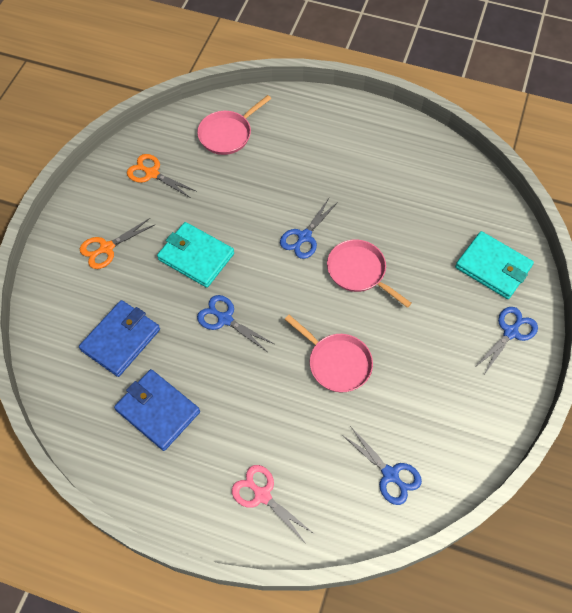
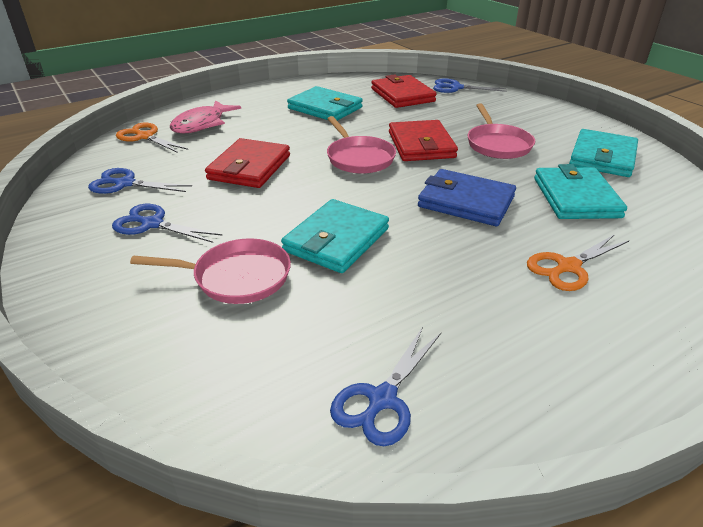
blue wallet: 2 -> 1
pink fish: 0 -> 1
pink scissors: 1 -> 0
red wallet: 0 -> 3
turquoise wallet: 2 -> 4

